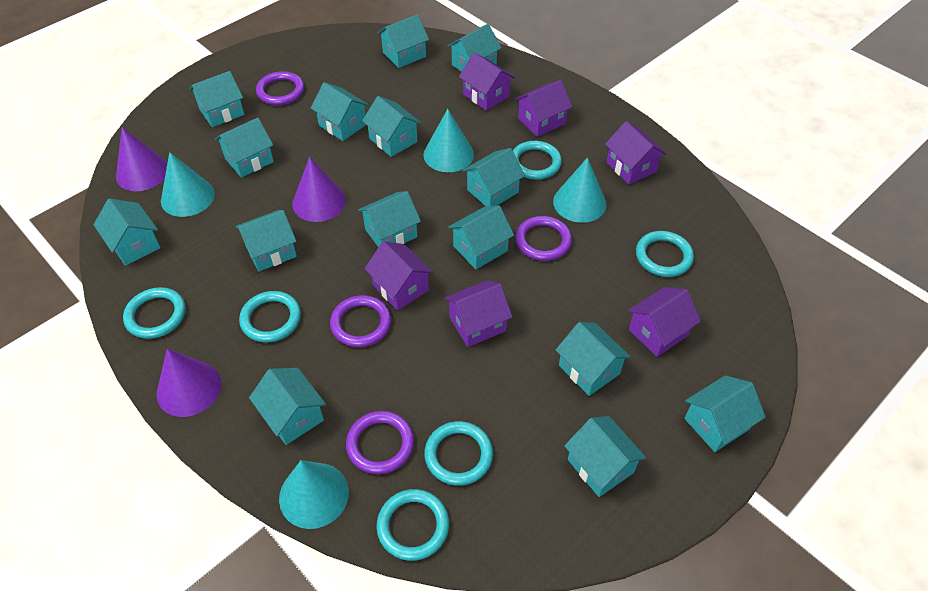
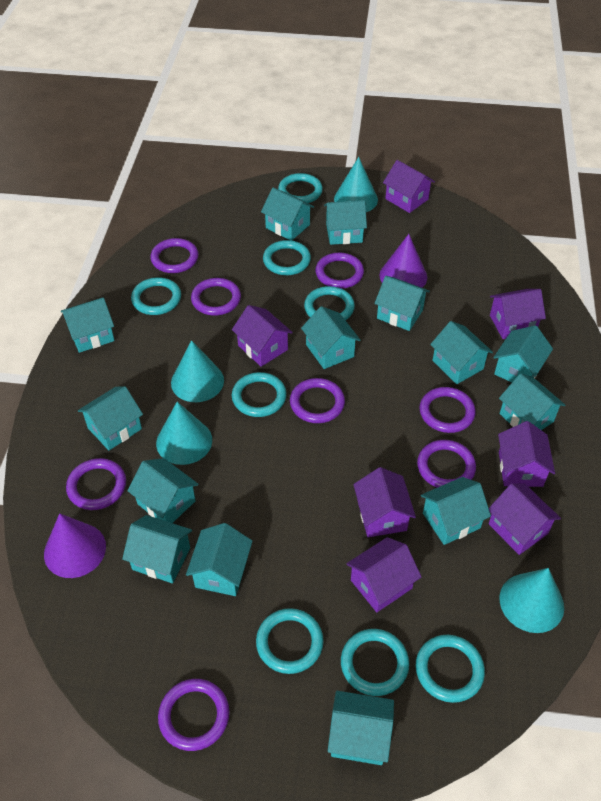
purple cone: 3 -> 2
purple house: 6 -> 7
purple ring: 4 -> 8
turquoise house: 15 -> 14
turquoise ring: 6 -> 8

